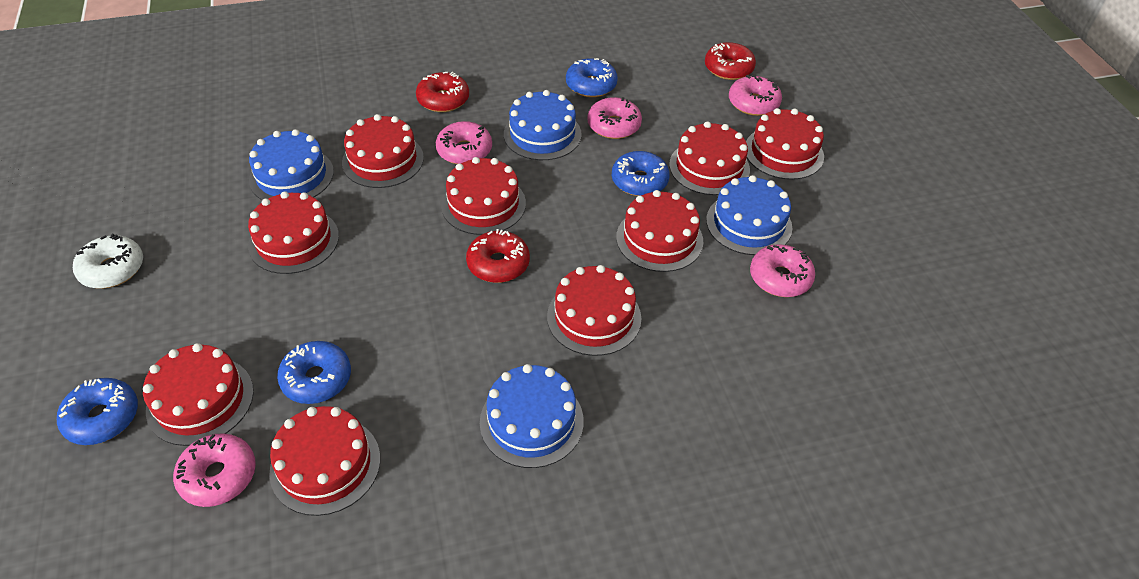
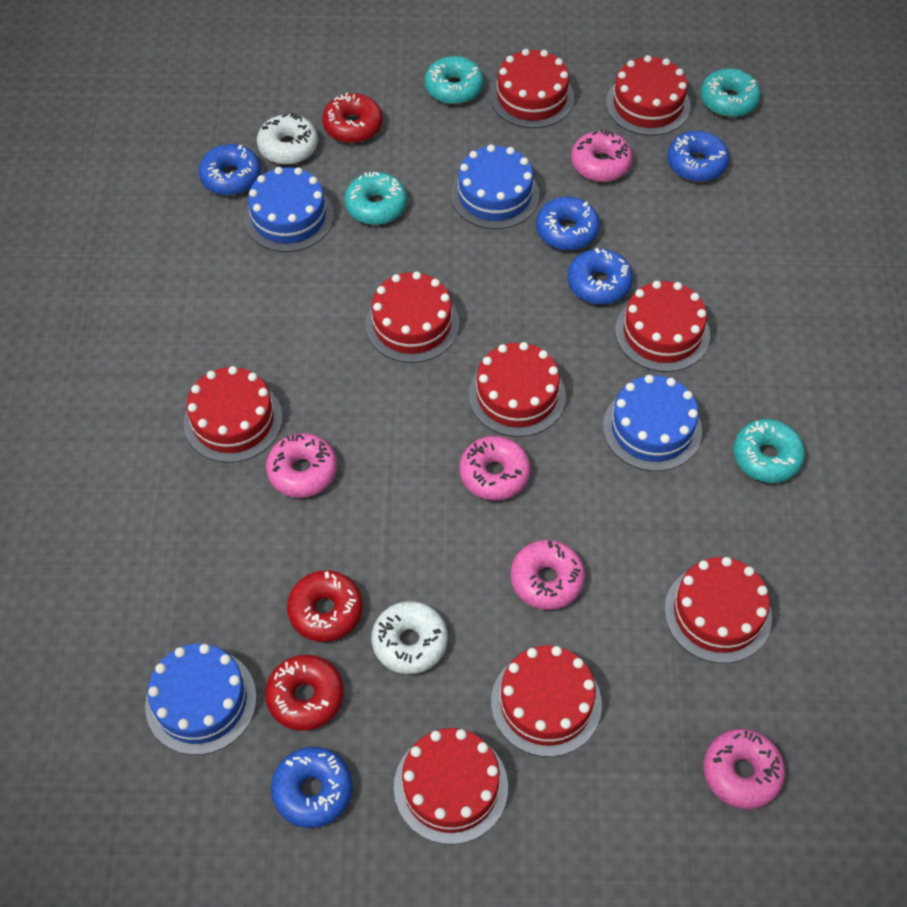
blue donut: 4 -> 5
turquoise donut: 0 -> 4
white donut: 1 -> 2

